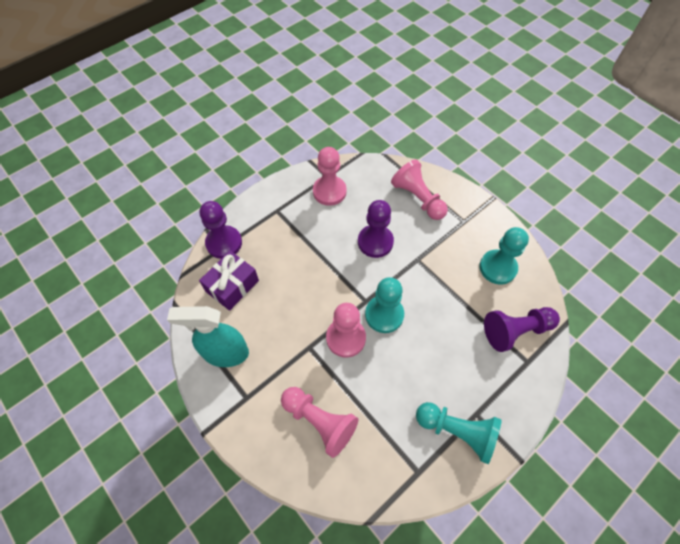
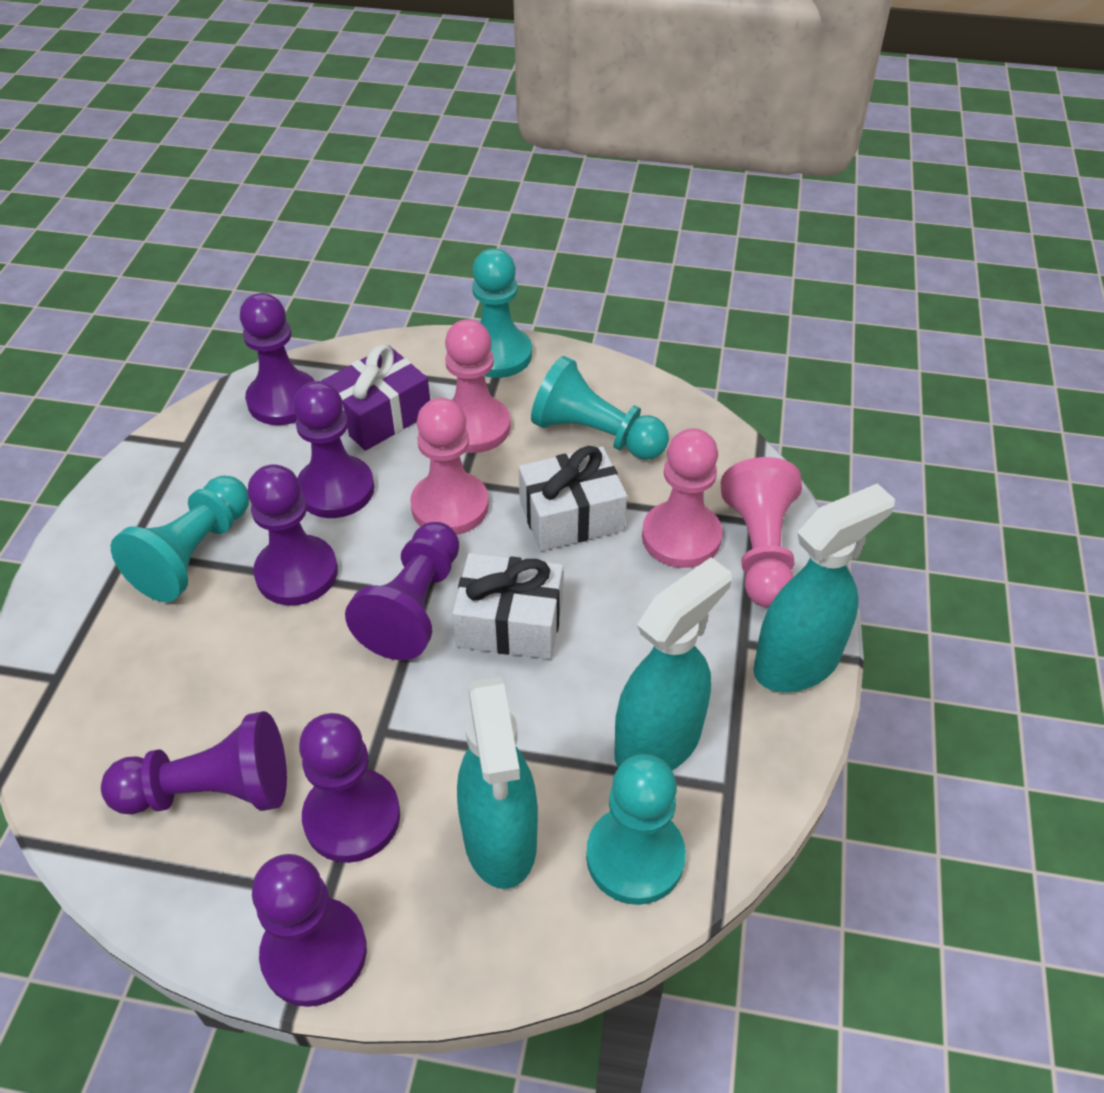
purple pawn: 3 -> 7
turquoise pawn: 3 -> 4
turquoise spray bottle: 1 -> 3
white gift: 0 -> 2

